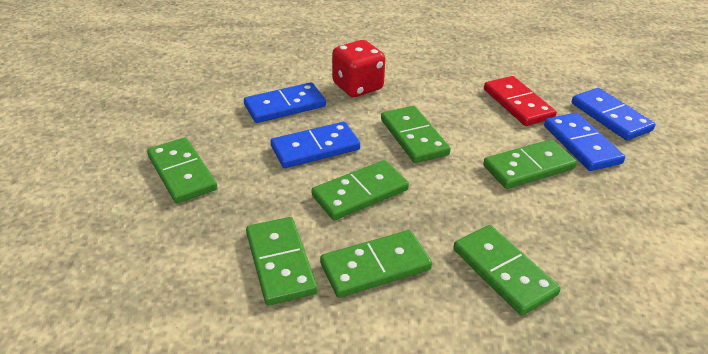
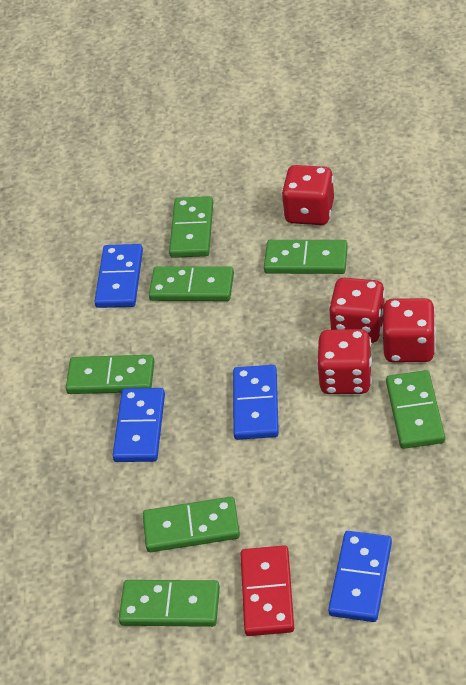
red dice: 1 -> 4

